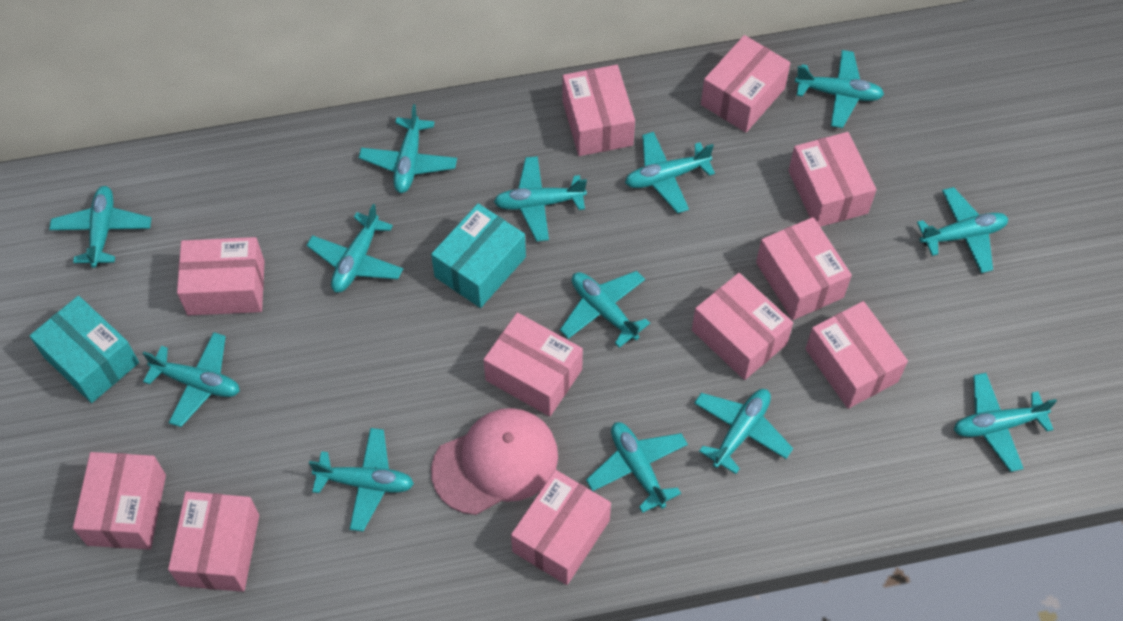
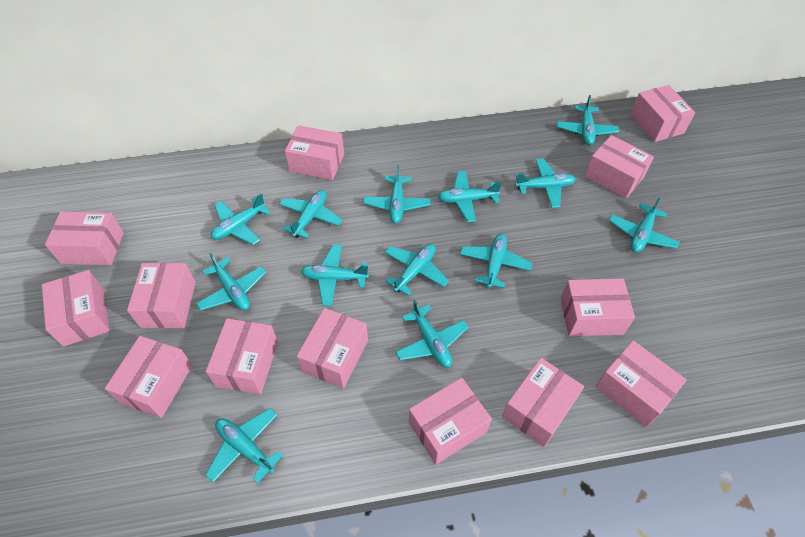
pink box: 11 -> 13
pink cap: 1 -> 0
turquoise box: 2 -> 0

